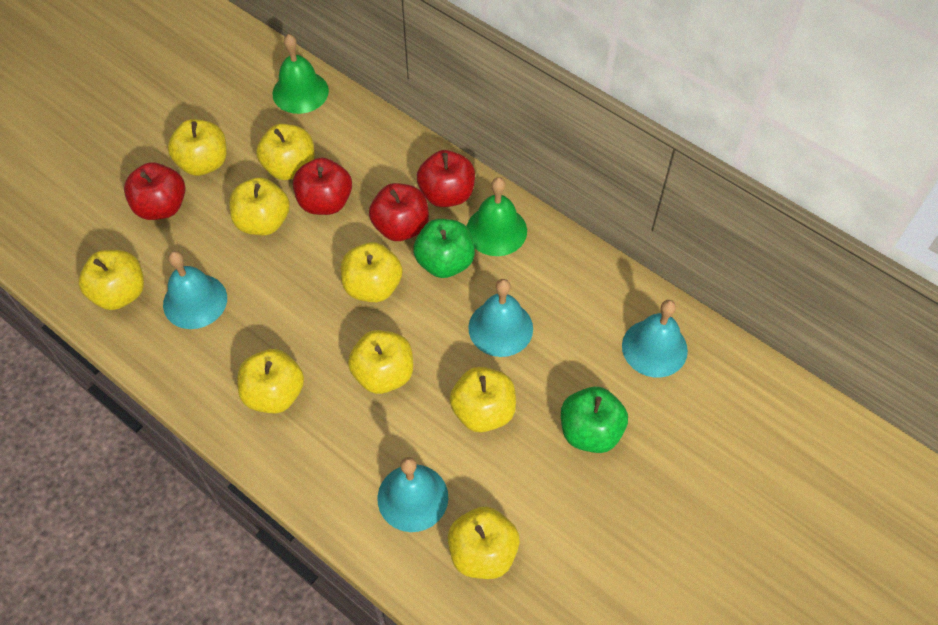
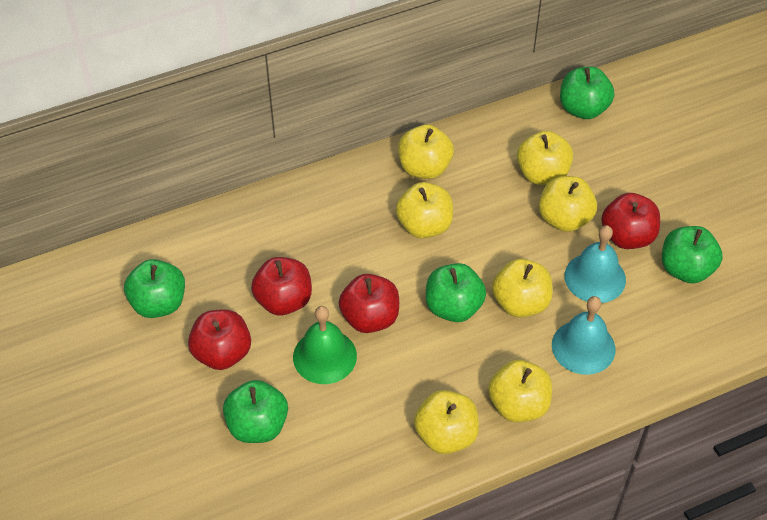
green apple: 2 -> 5
green bell: 2 -> 1
turquoise bell: 4 -> 2
yellow apple: 9 -> 7

